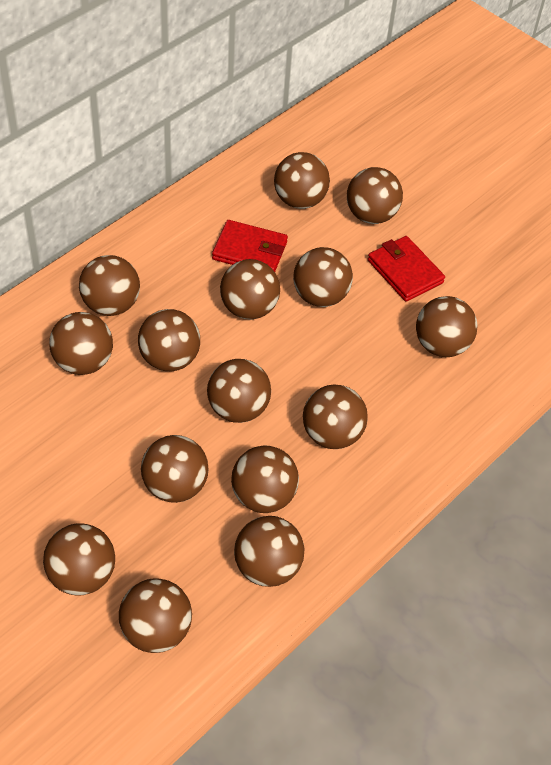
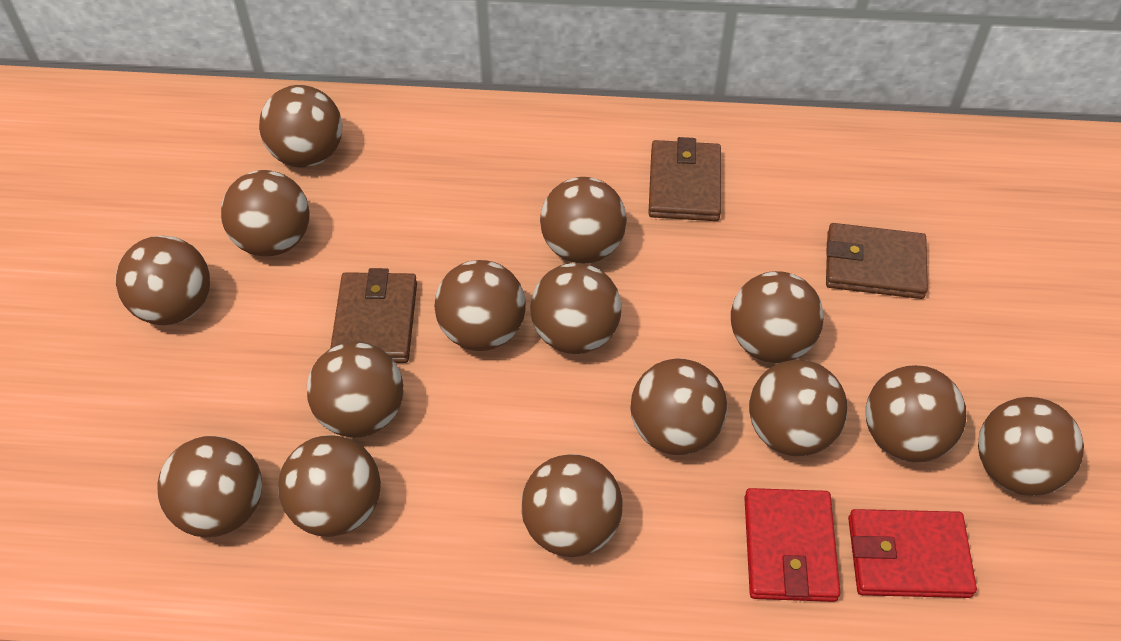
brown wallet: 0 -> 3

